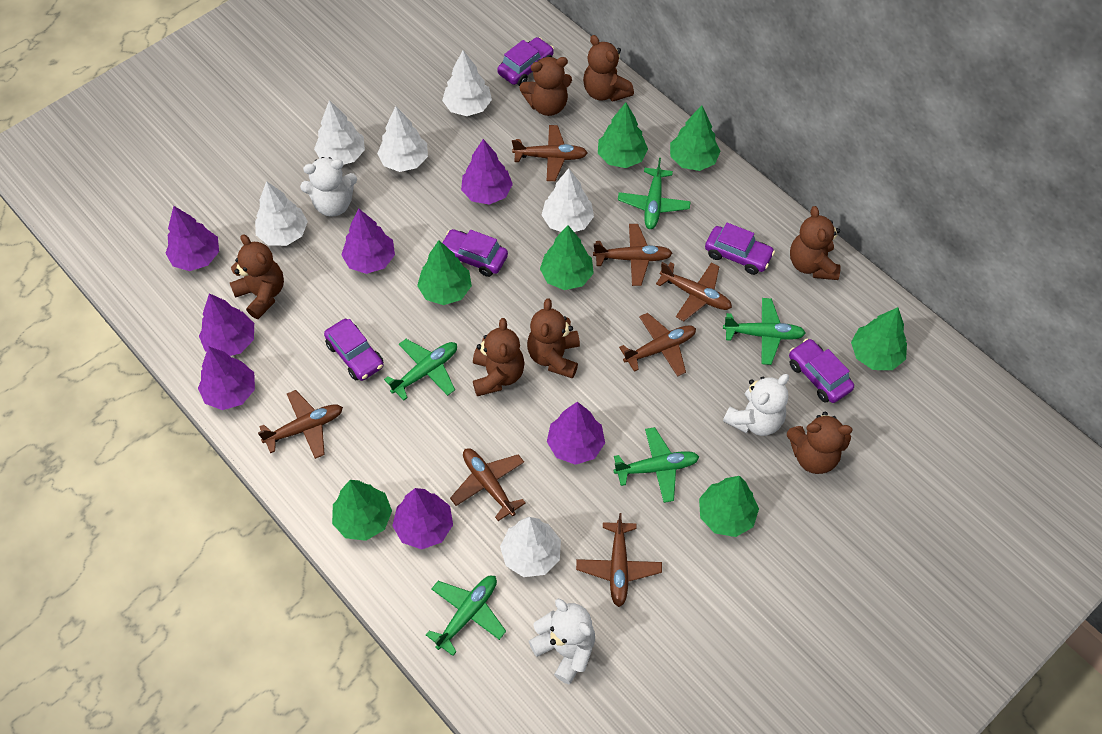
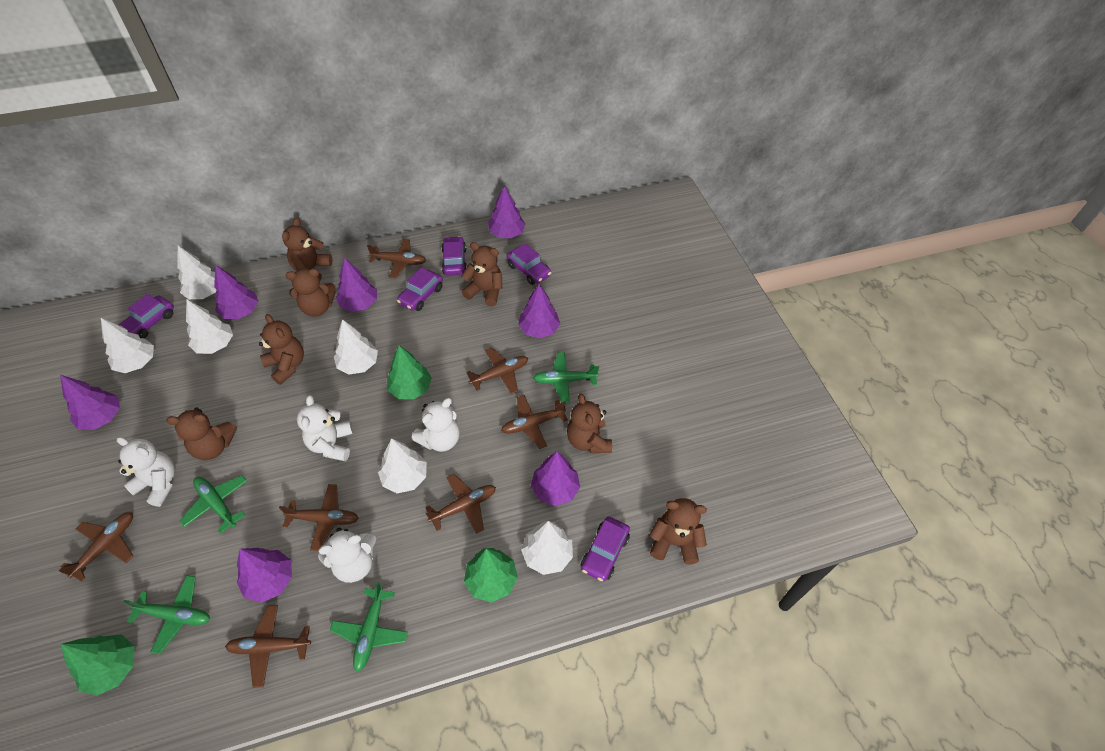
green plane: 5 -> 4
green tree: 7 -> 3
white teddy bear: 3 -> 4

